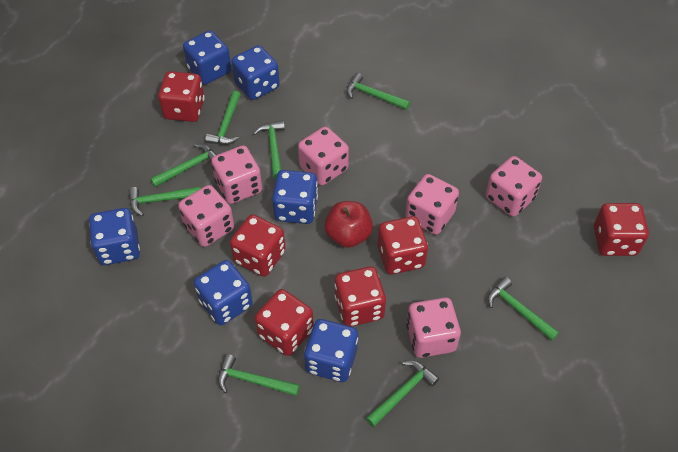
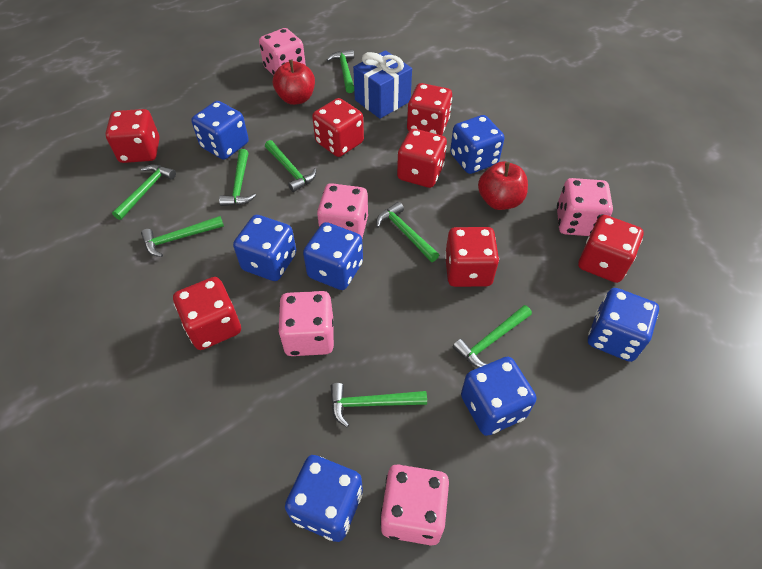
blue dice: 6 -> 7
blue gift: 0 -> 1
pink dice: 6 -> 5
red apple: 1 -> 2
red dice: 6 -> 7

